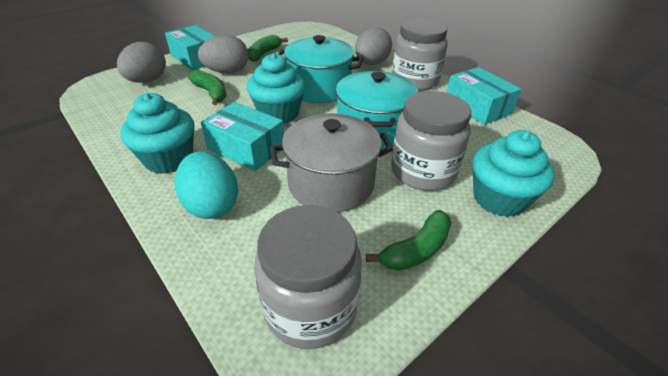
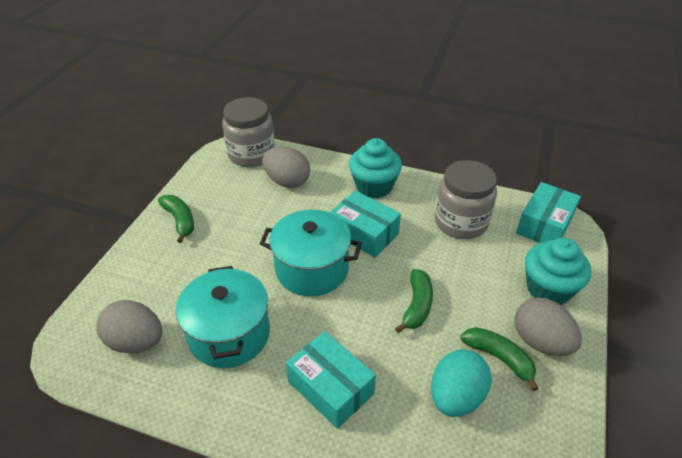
grey jar: 3 -> 2
grey pot: 1 -> 0
turquoise cupcake: 3 -> 2

